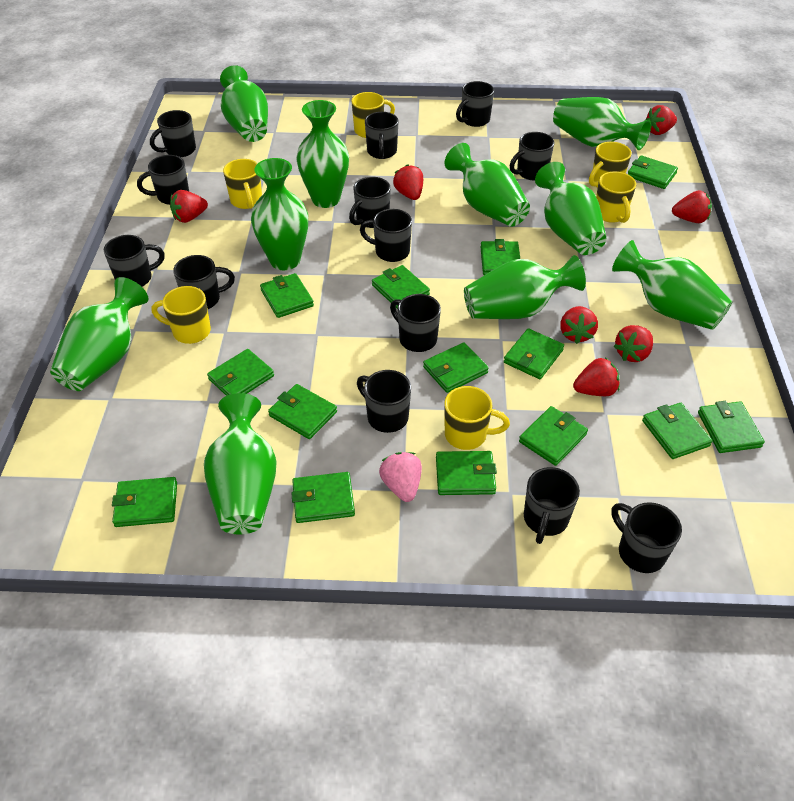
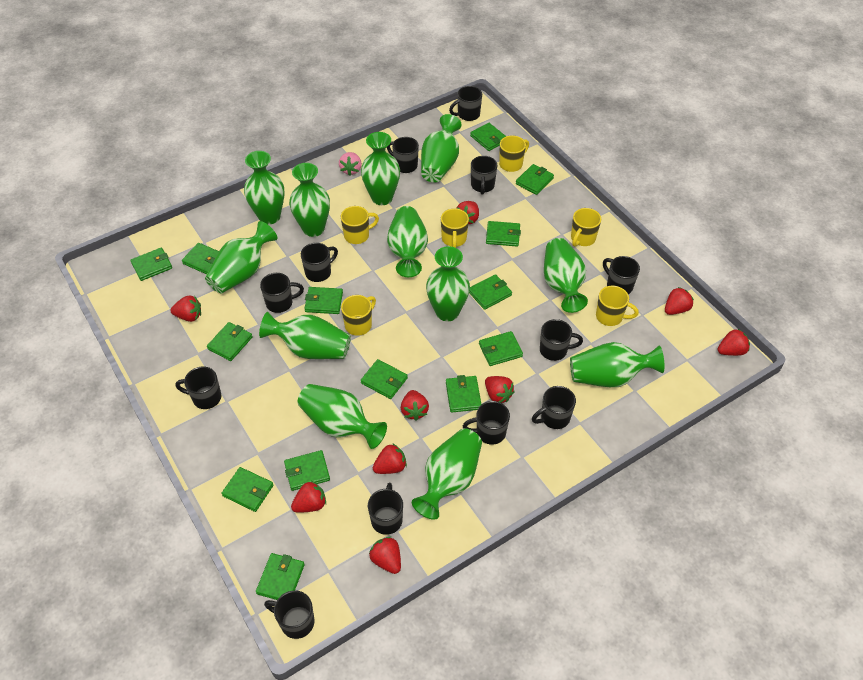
black mug: 13 -> 12
green vase: 10 -> 12
red strawberry: 7 -> 9

